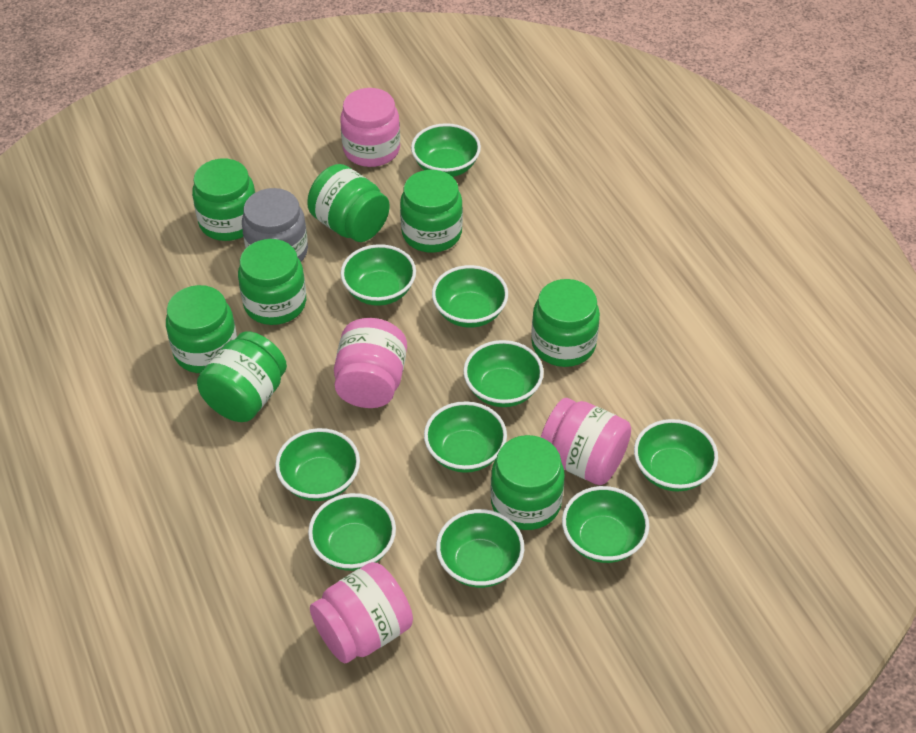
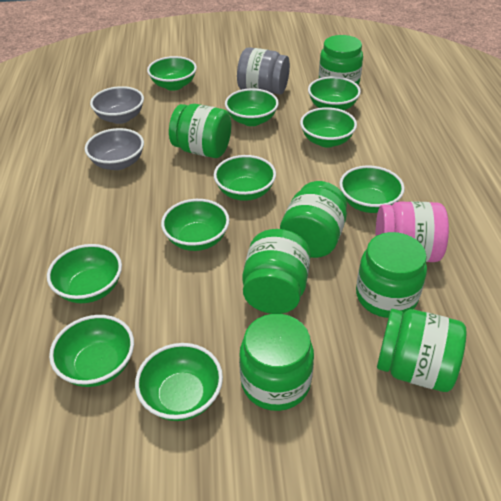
green jar: 8 -> 7
grey bowl: 0 -> 2
pink jar: 4 -> 1

